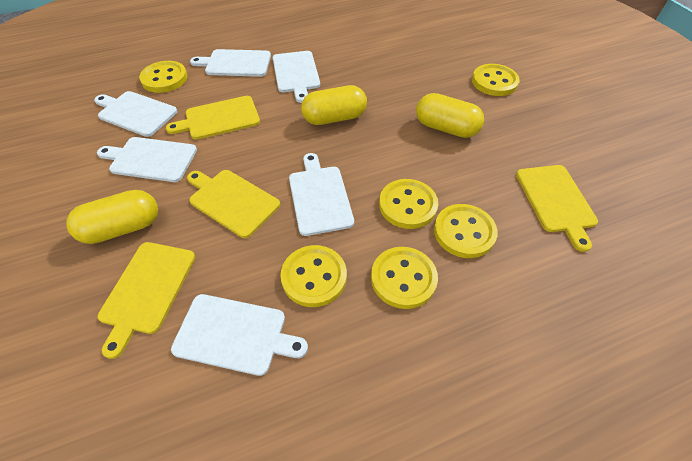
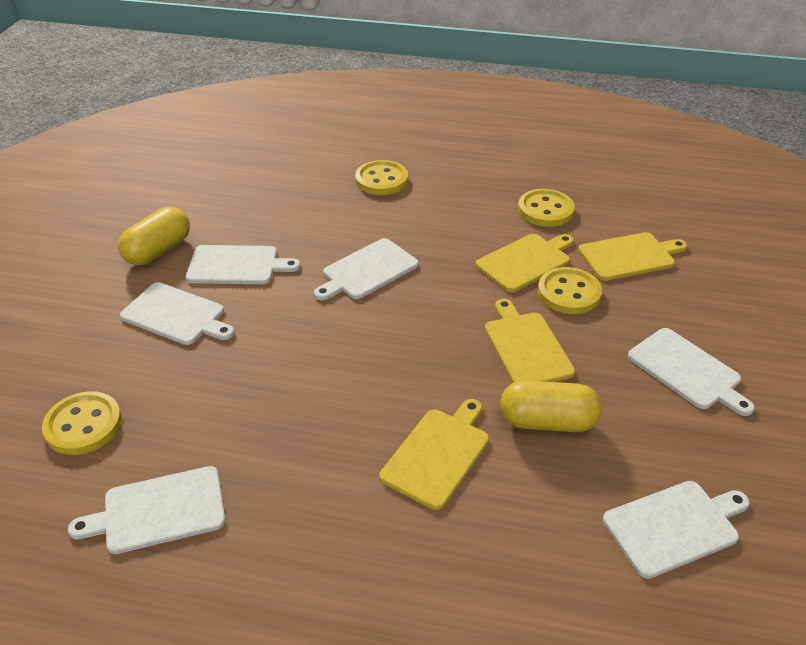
yellow button: 6 -> 4
yellow capsule: 3 -> 2

